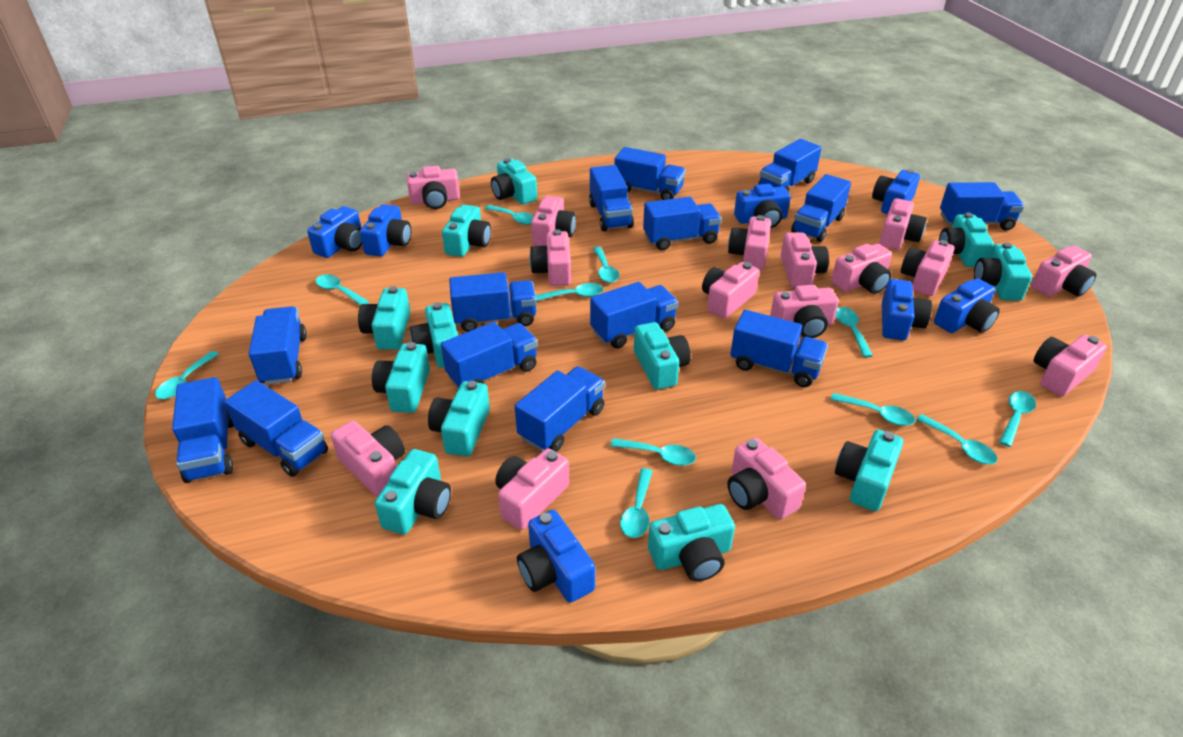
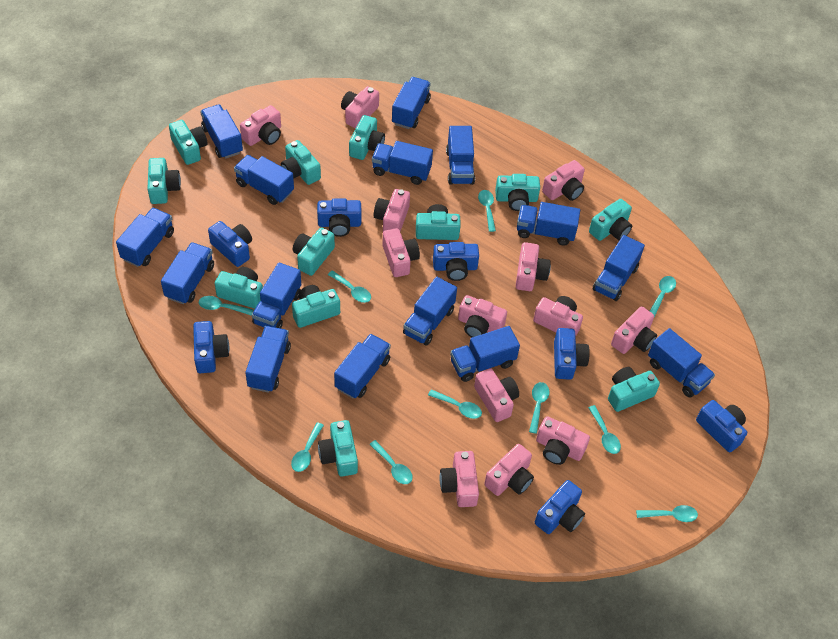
blue truck: 14 -> 15
pink camera: 15 -> 13
turquoise spoon: 11 -> 10

